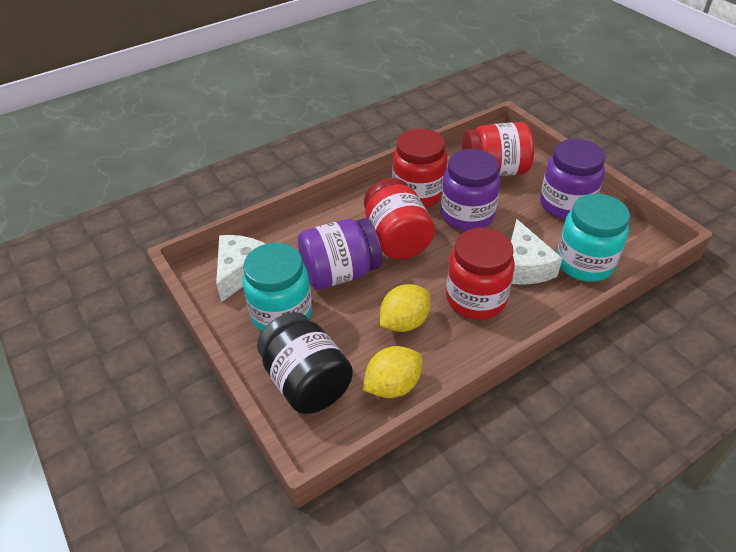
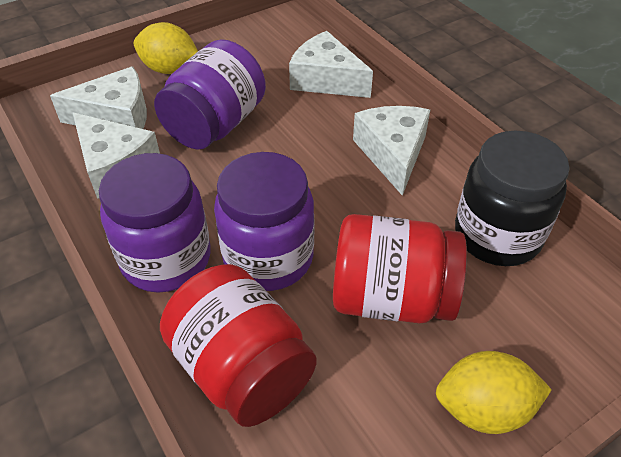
red jar: 4 -> 2
turquoise jar: 2 -> 0
white cheese: 2 -> 4

